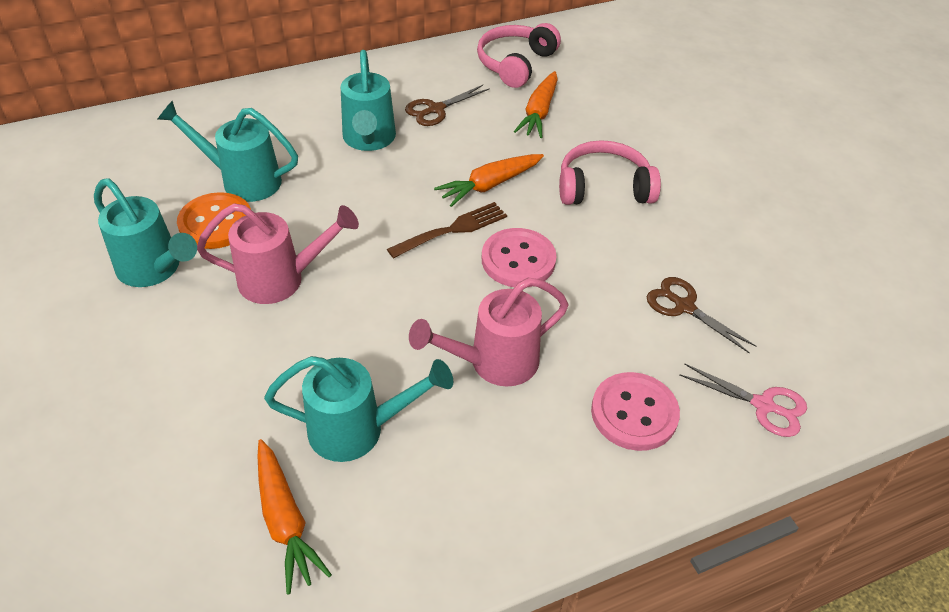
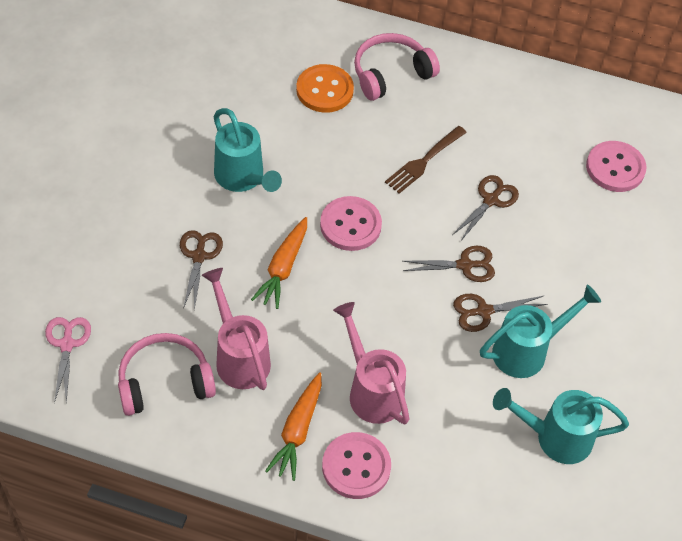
brown scissors: 2 -> 4
orange carrot: 3 -> 2
pink button: 2 -> 3
turquoise watering can: 4 -> 3

